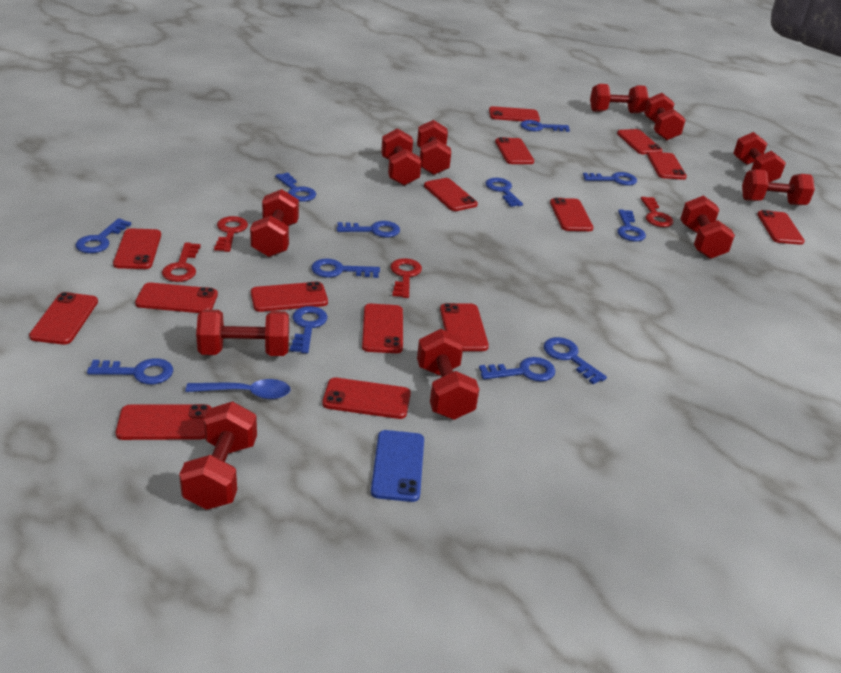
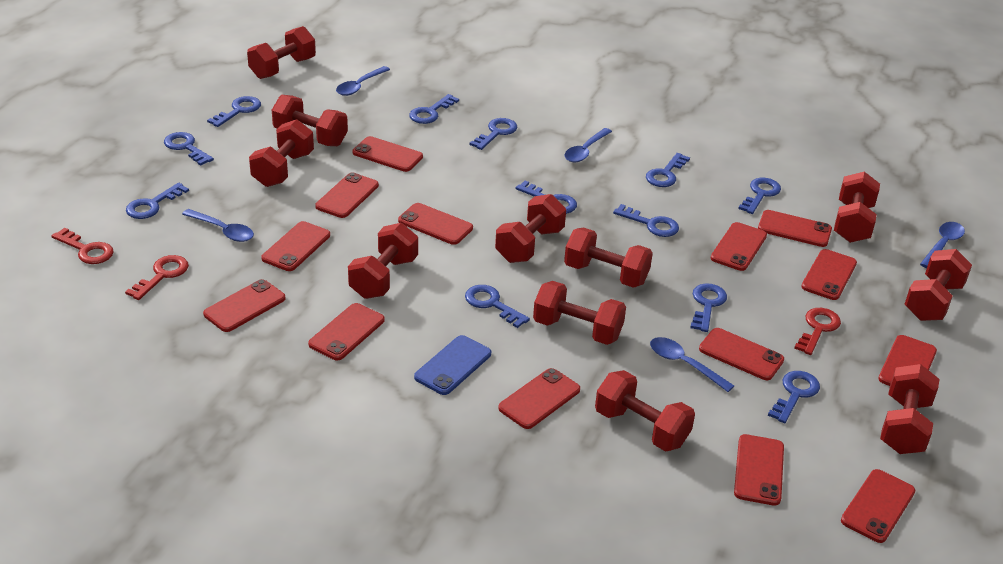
blue spoon: 1 -> 5
red key: 4 -> 3
red phone: 15 -> 14

